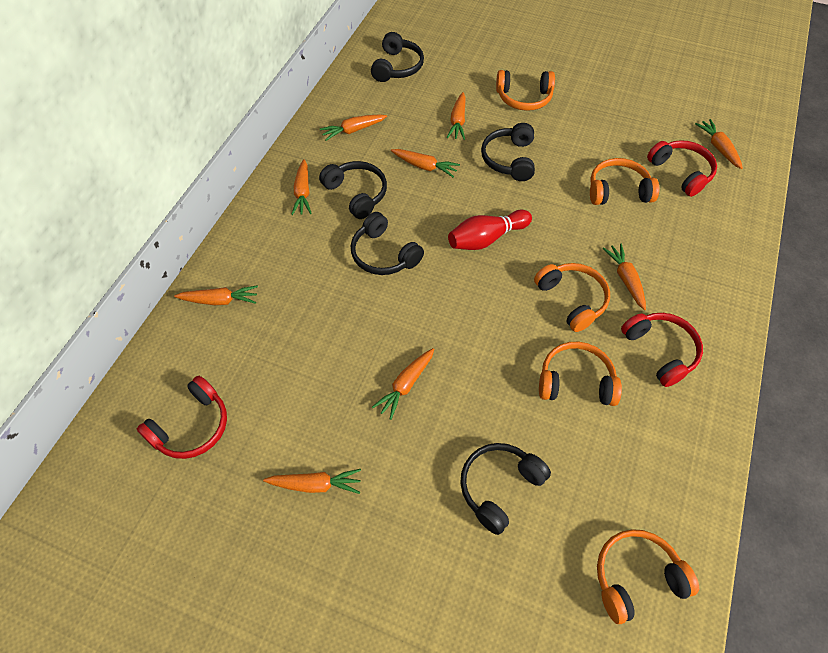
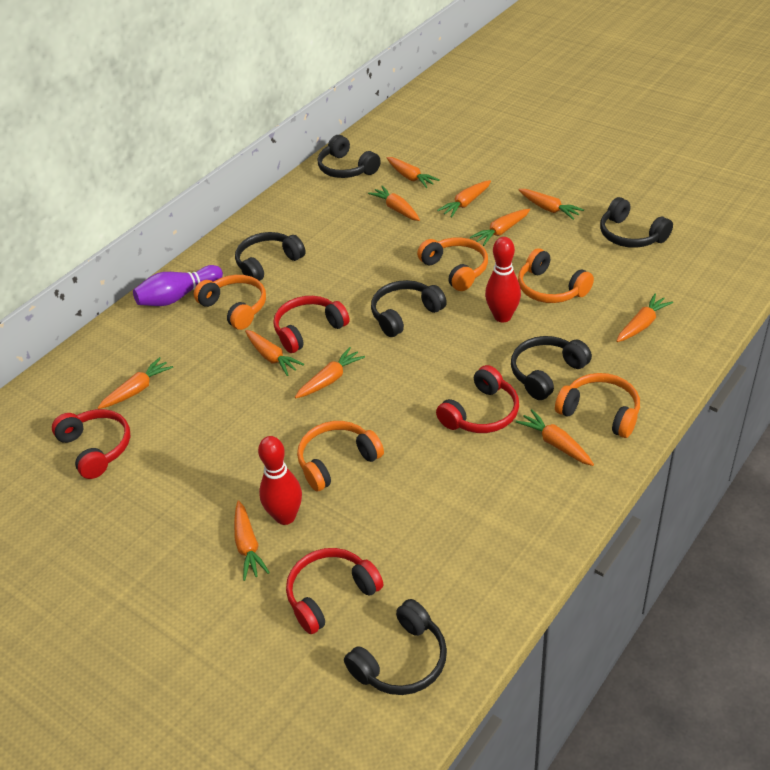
black headphones: 5 -> 6
orange carrot: 9 -> 11
purple bowling pin: 0 -> 1
red bowling pin: 1 -> 2
red headphones: 3 -> 4

